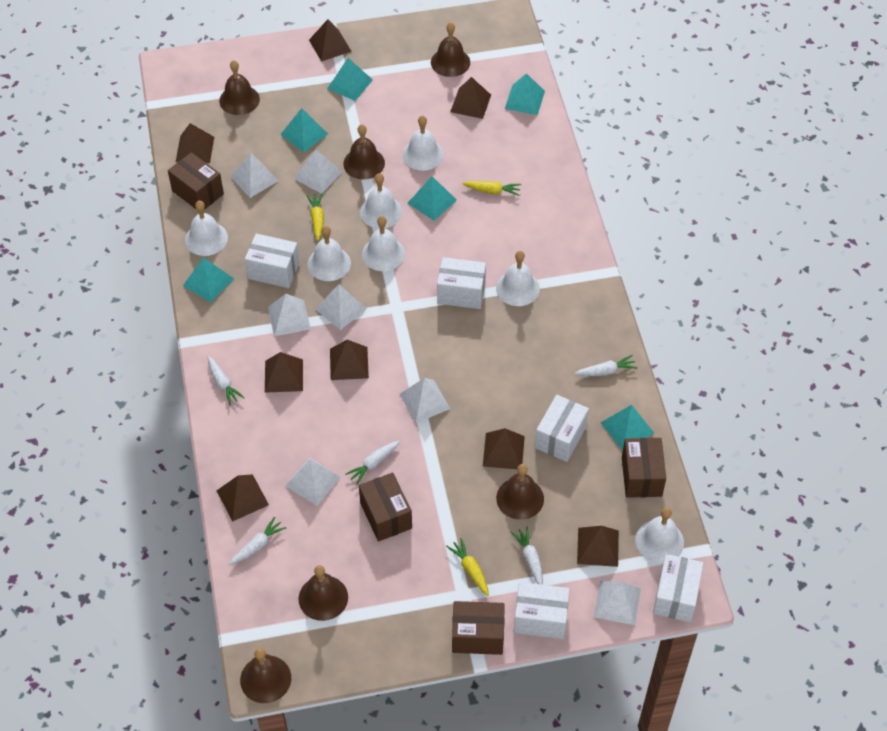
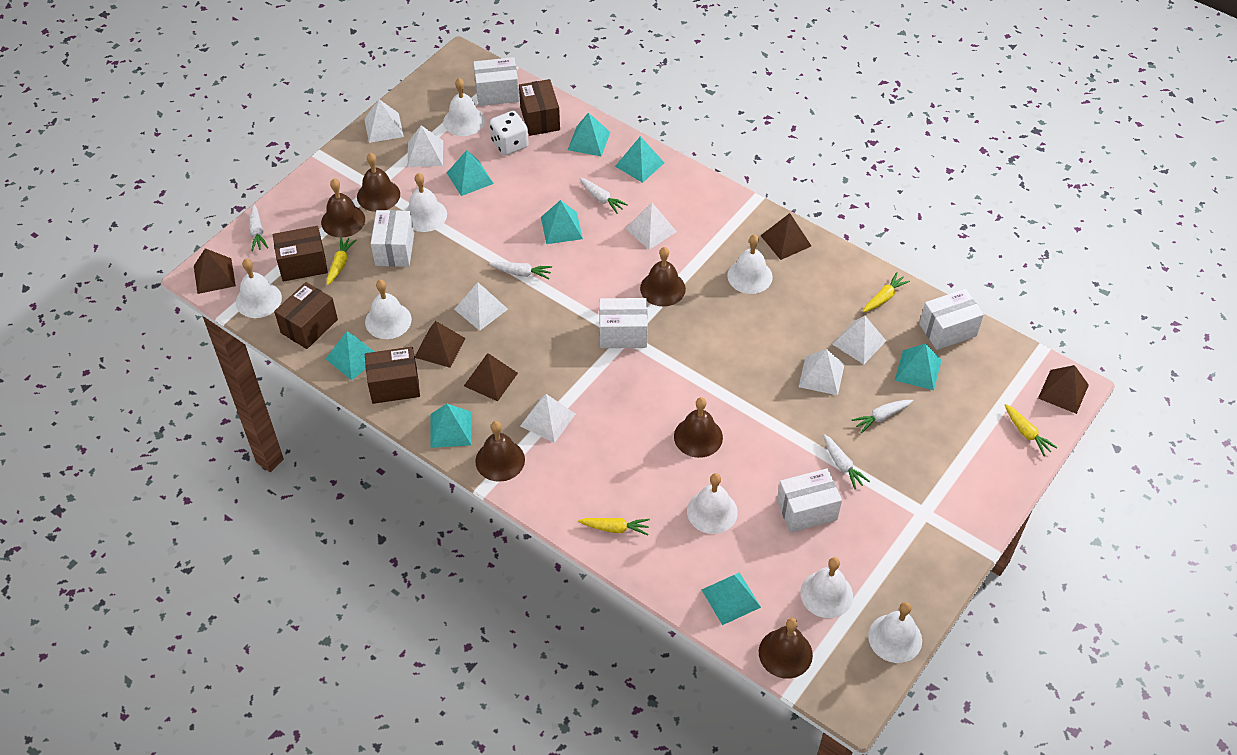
brown pyramid: 8 -> 5
turquoise pyramid: 6 -> 8
white bell: 7 -> 8
white dice: 0 -> 1
yellow carrot: 3 -> 4

